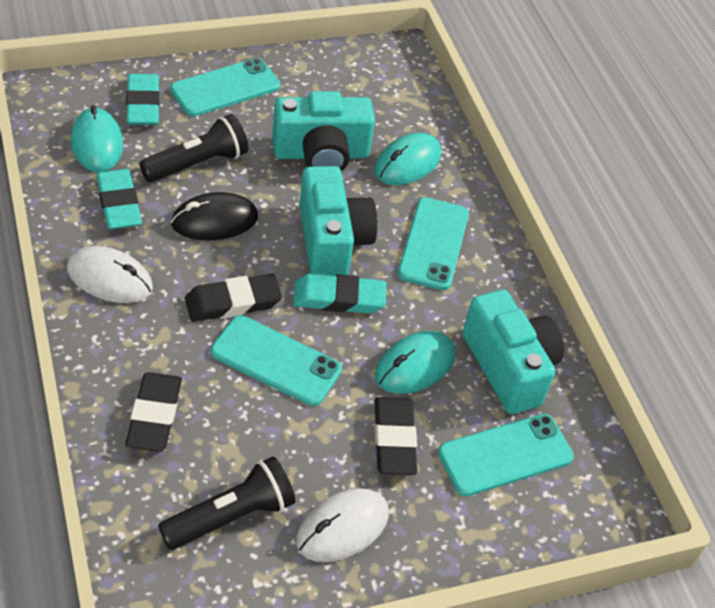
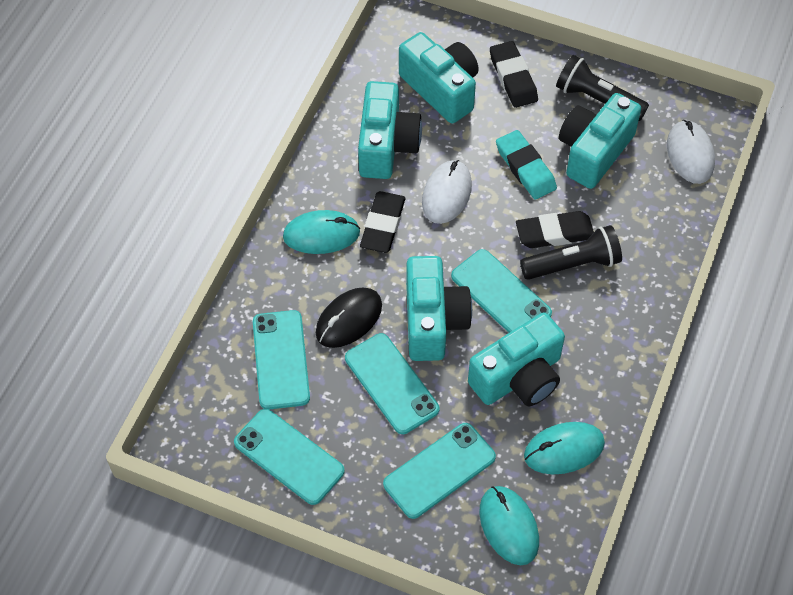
turquoise camera: 3 -> 5
turquoise eraser: 3 -> 1
turquoise phone: 4 -> 5

